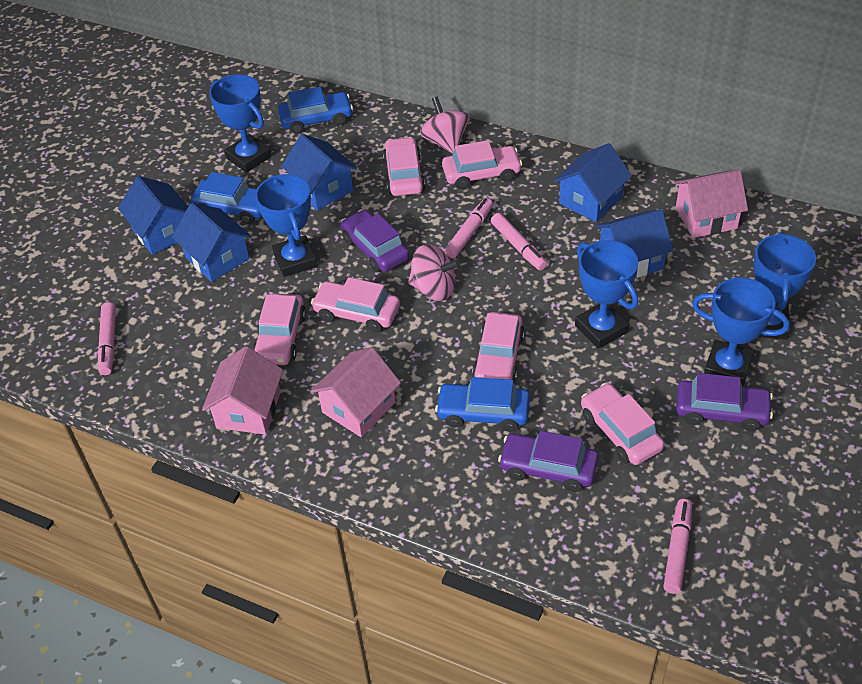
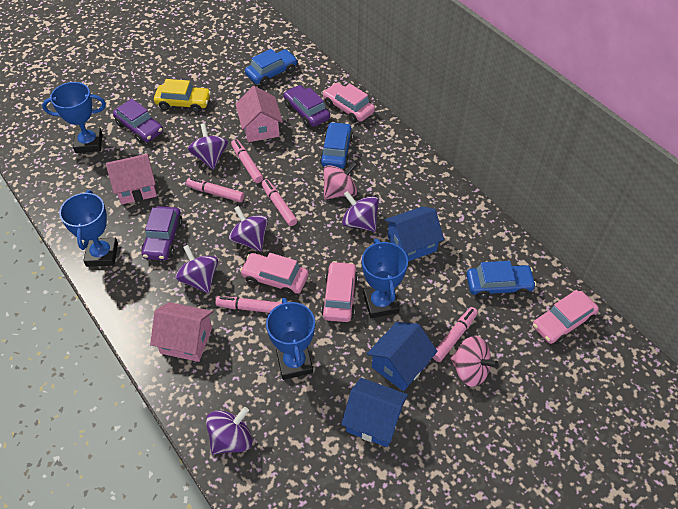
blue house: 5 -> 3
blue trophy: 5 -> 4
pink car: 6 -> 4
pink marker: 4 -> 5
purple spinning top: 0 -> 5
yellow car: 0 -> 1

